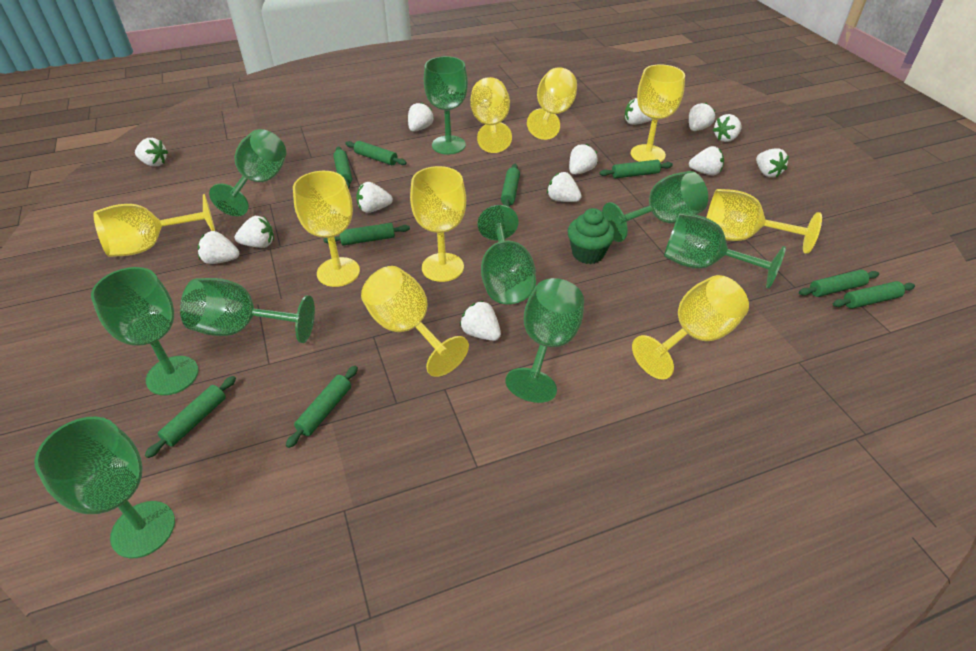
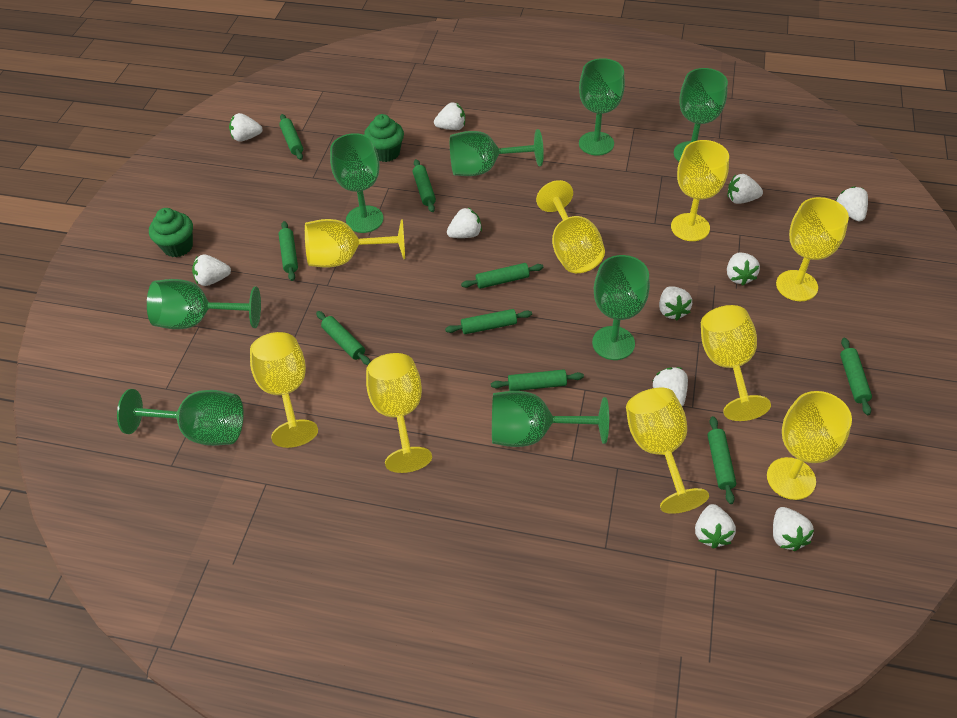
green cupcake: 1 -> 2
green goblet: 9 -> 8
white strawberry: 13 -> 11

